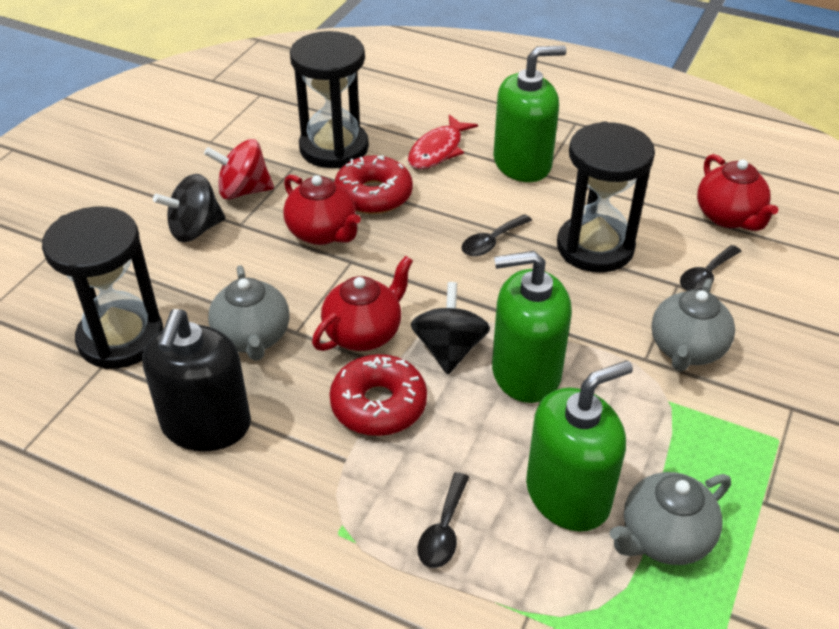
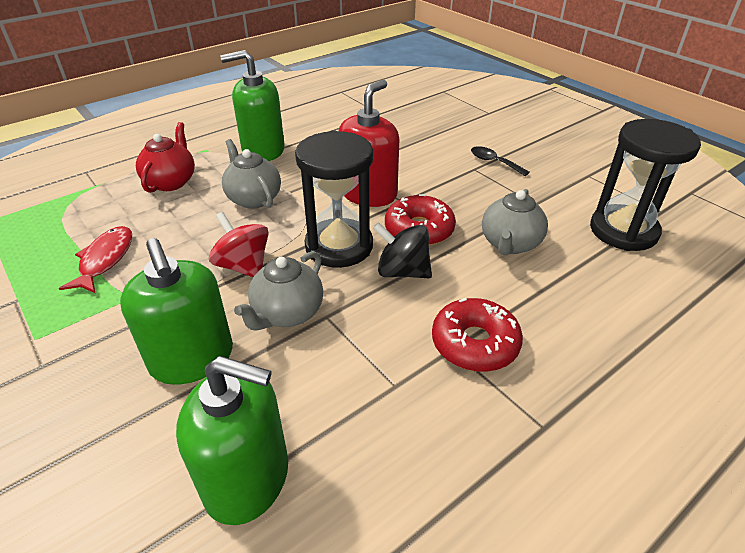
black hourglass: 3 -> 2
black soap dispenser: 1 -> 0
black spinning top: 2 -> 1
black spoon: 3 -> 1
red soap dispenser: 0 -> 1
red teapot: 3 -> 1

